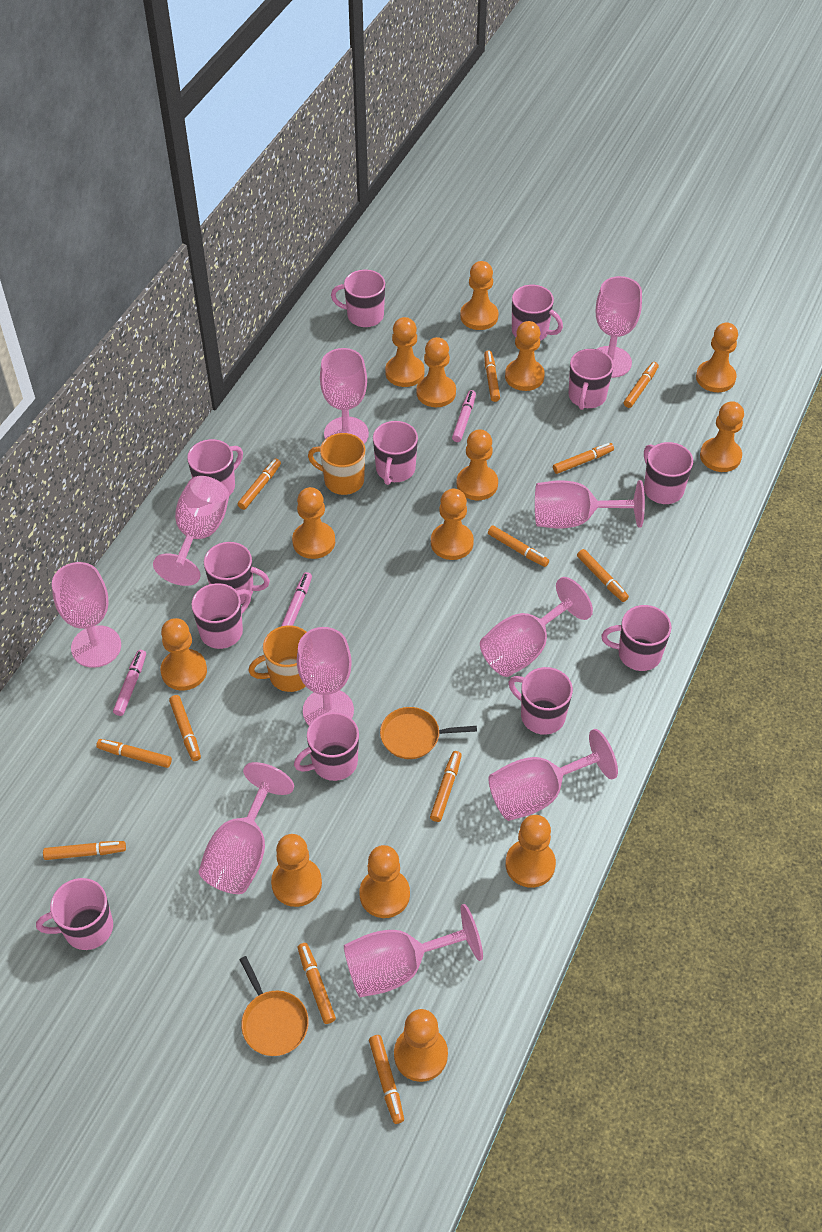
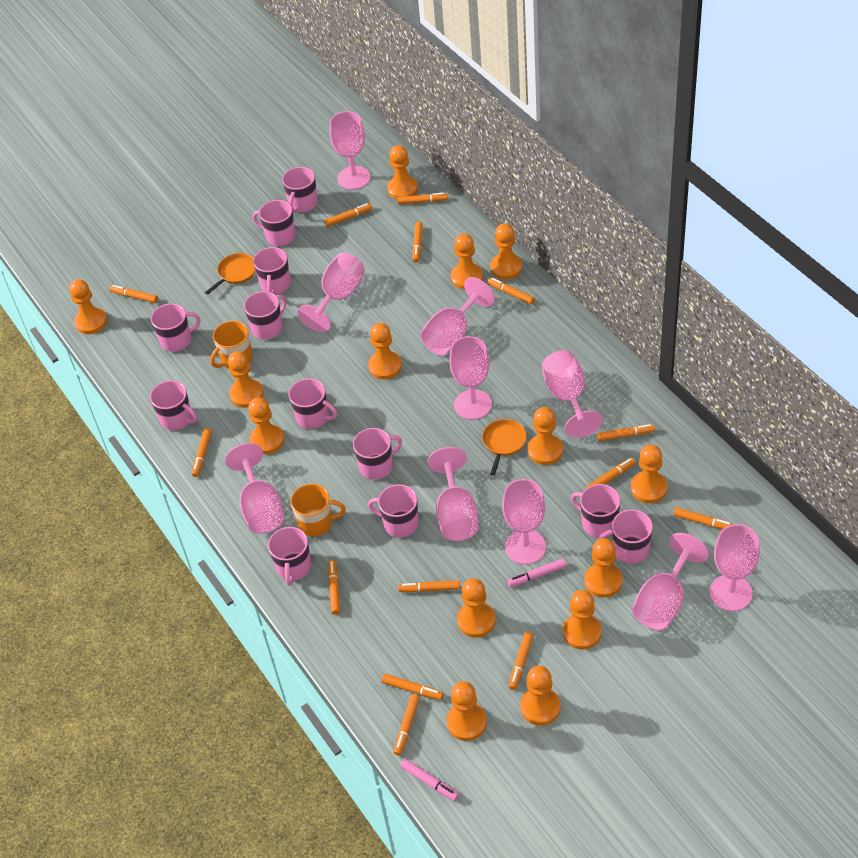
orange marker: 12 -> 14
pink marker: 3 -> 2

